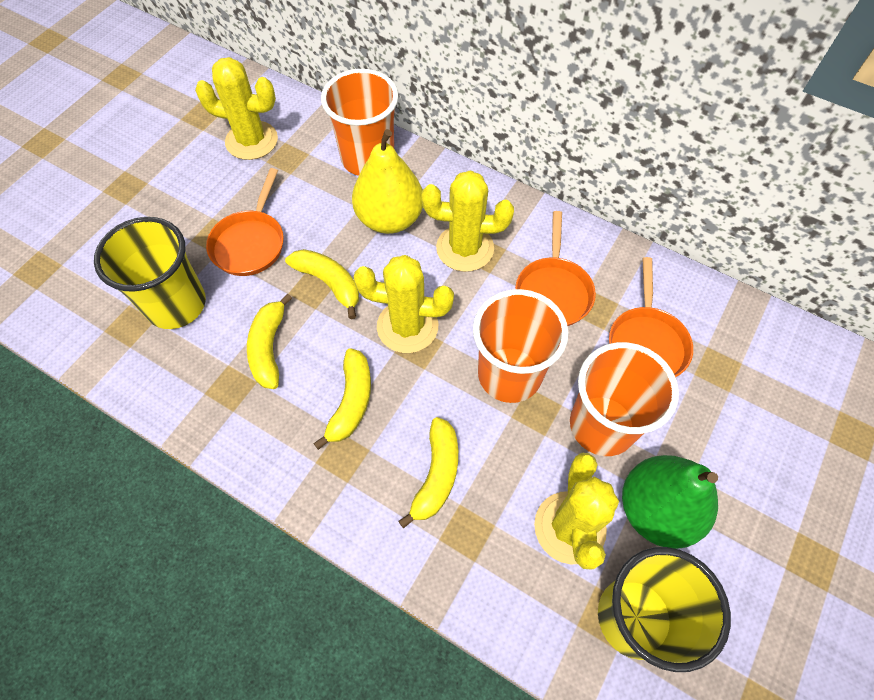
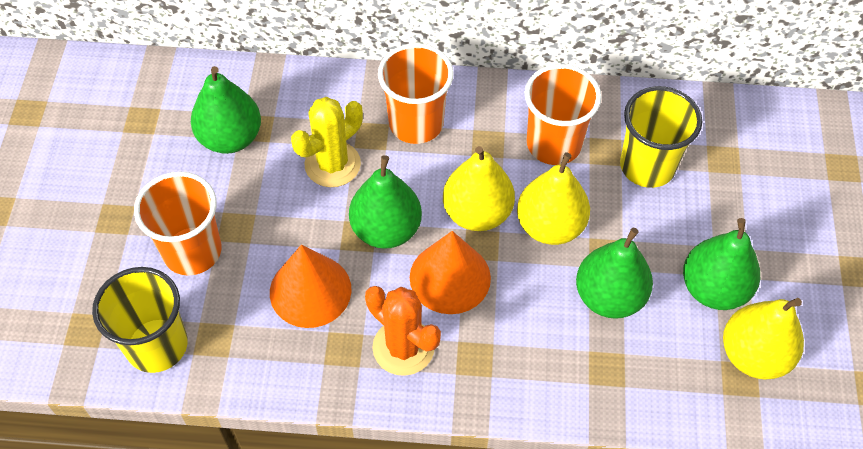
green pear: 1 -> 4
orange cactus: 0 -> 1
orange cone: 0 -> 2
orange pan: 3 -> 0
yellow banana: 4 -> 0
yellow cactus: 4 -> 1
yellow pear: 1 -> 3

